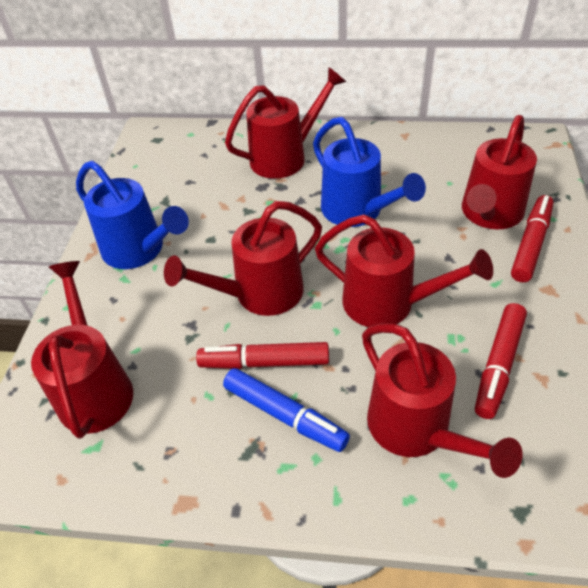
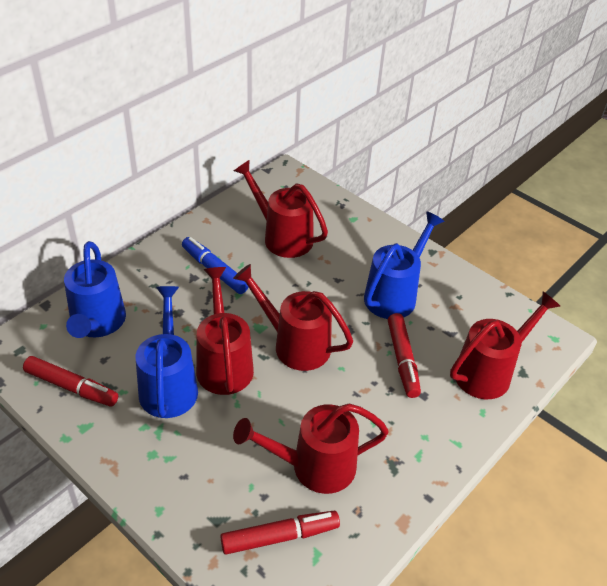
blue watering can: 2 -> 3
red watering can: 6 -> 5

